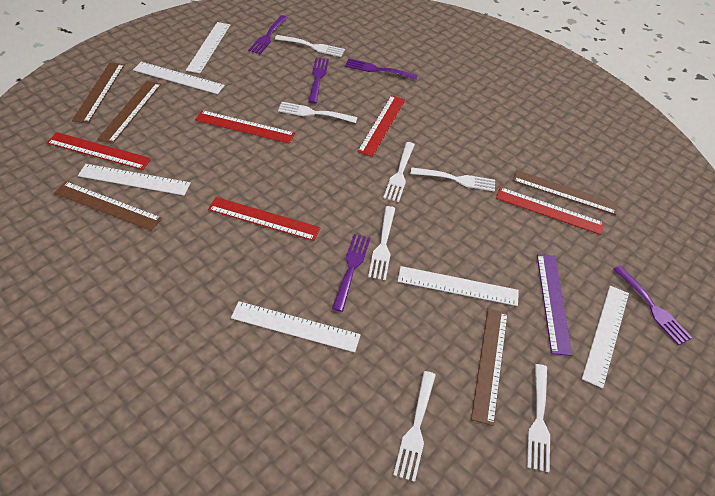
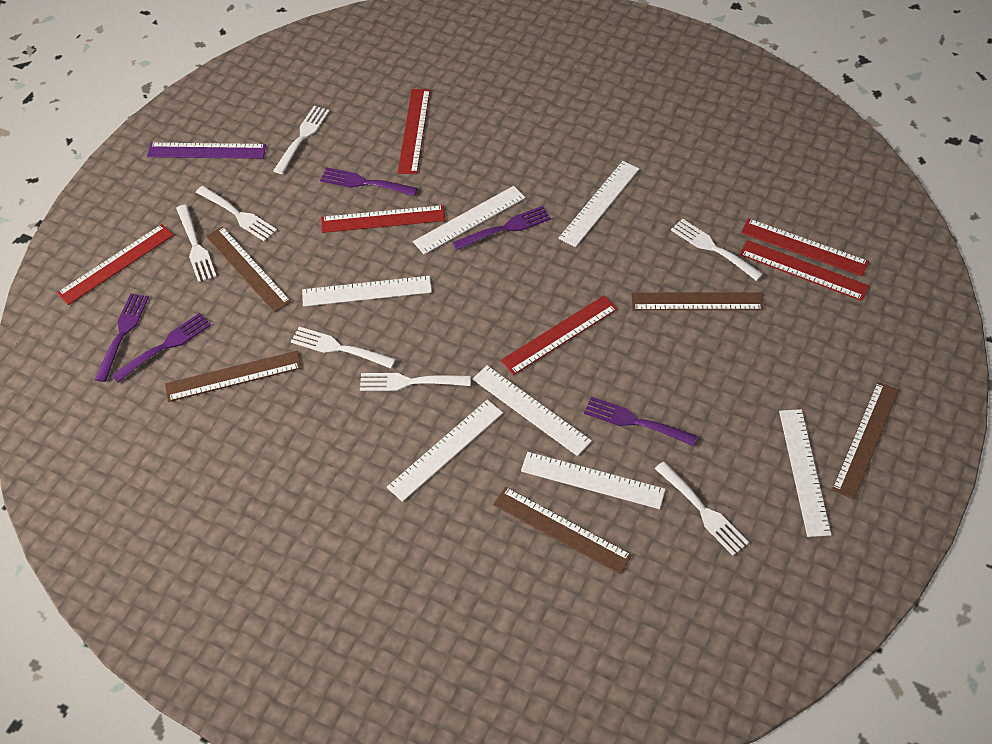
red ruler: 5 -> 6
white ruler: 6 -> 7

